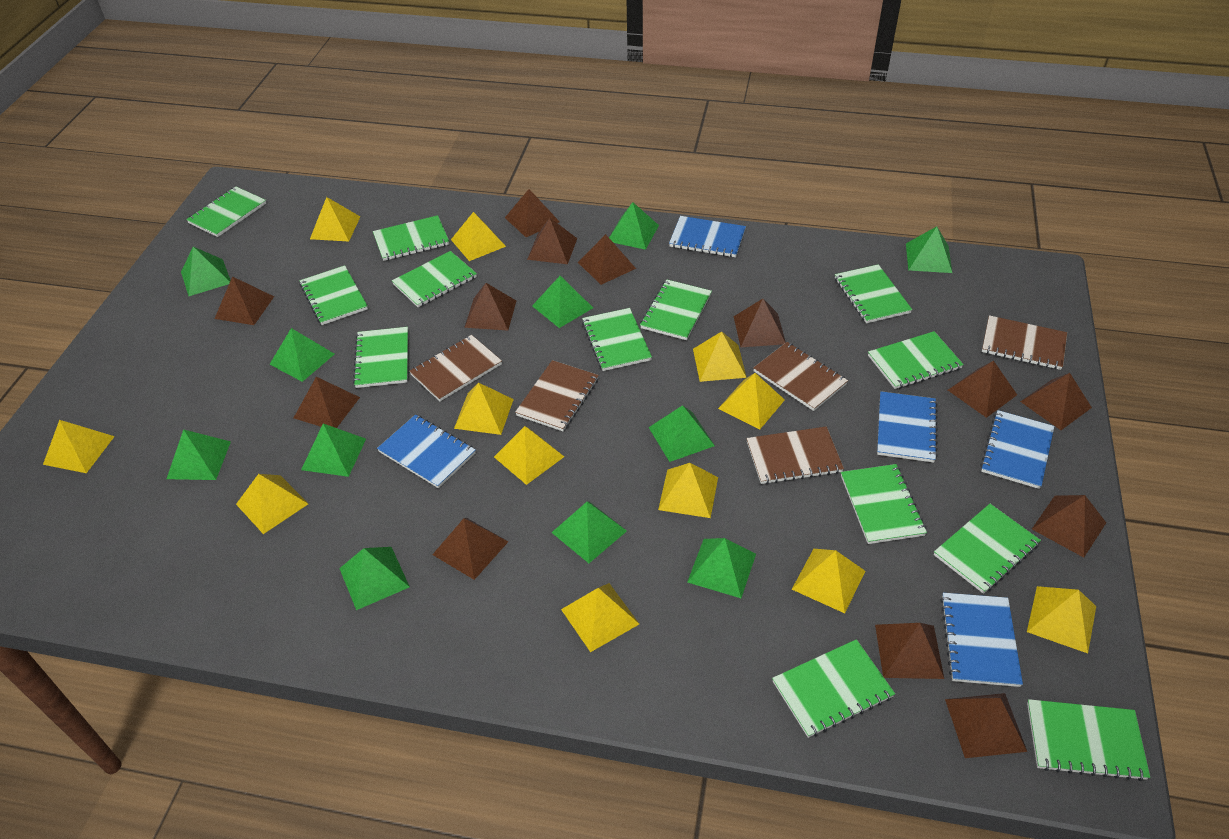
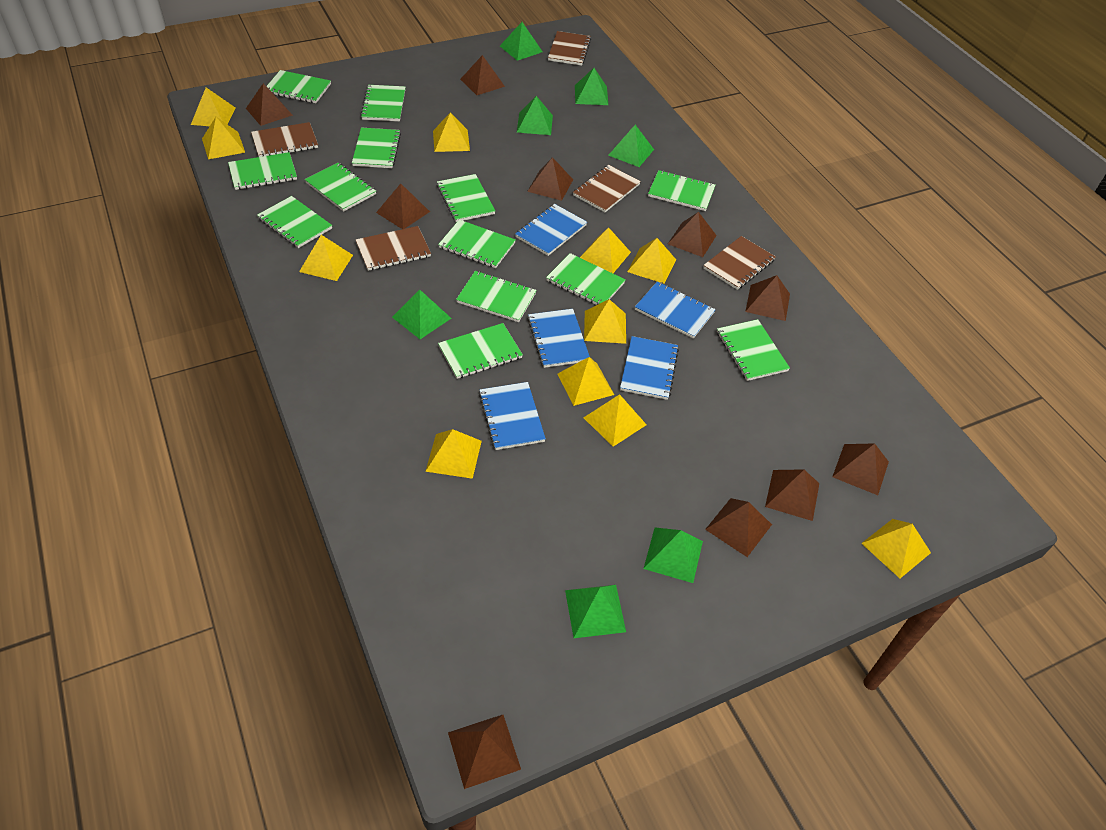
brown pyramid: 13 -> 10
green pyramid: 11 -> 7
yellow pyramid: 12 -> 11

